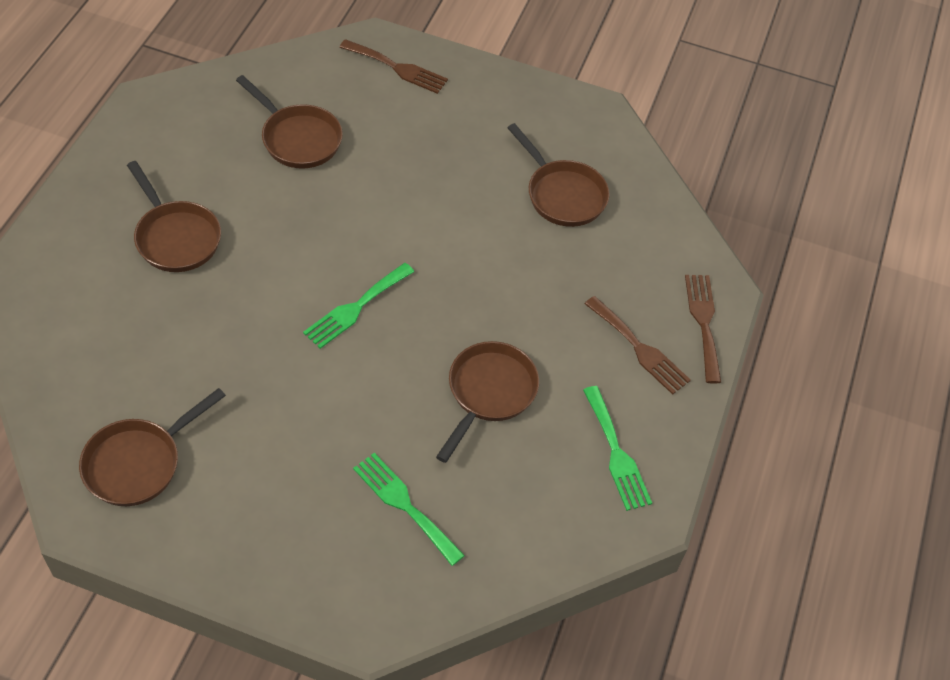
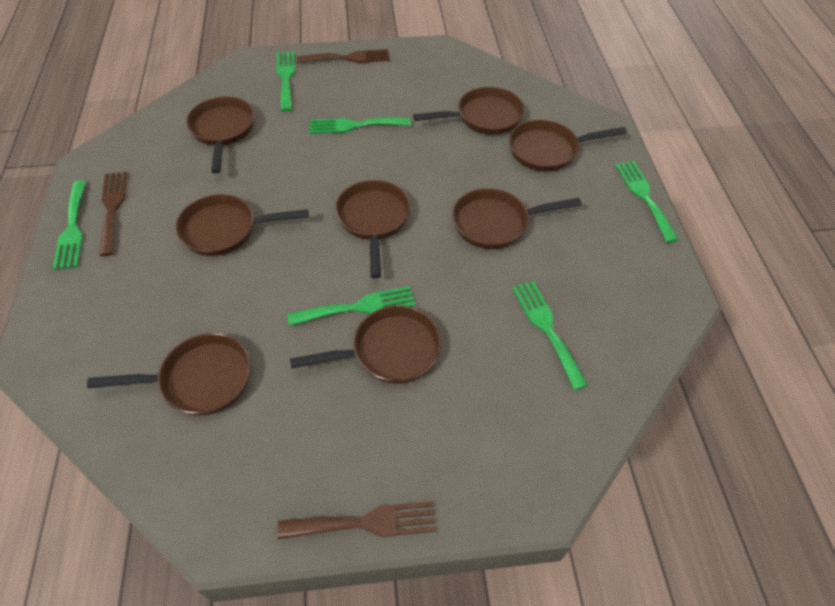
brown pan: 5 -> 8
green fork: 3 -> 6

